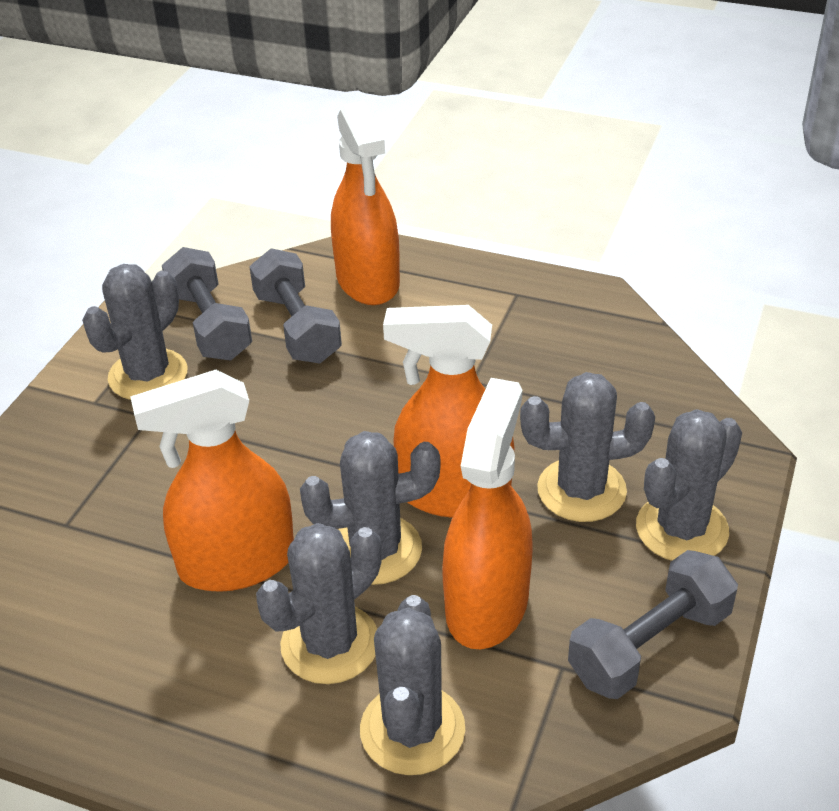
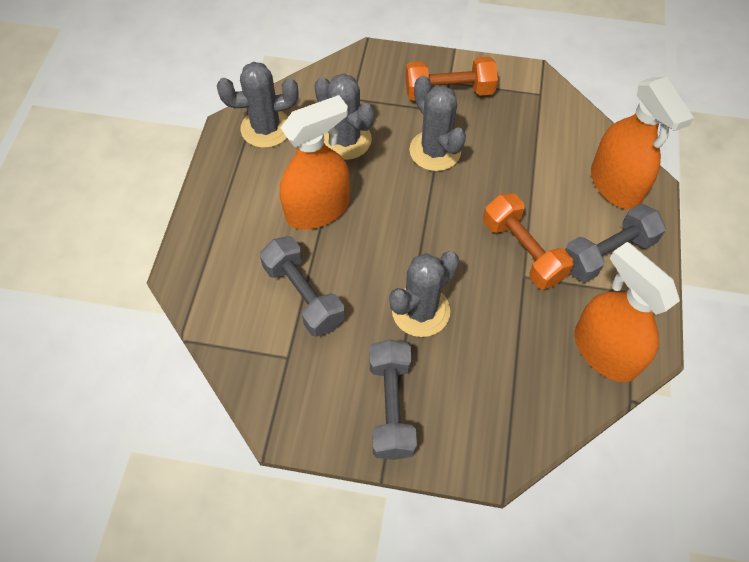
grey cactus: 6 -> 4
orange dumbbell: 0 -> 2
orange spray bottle: 4 -> 3

